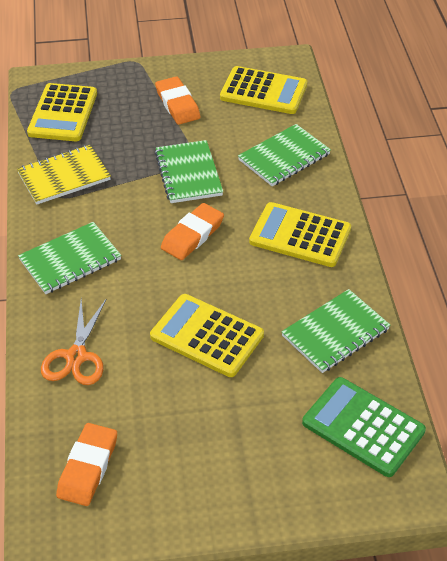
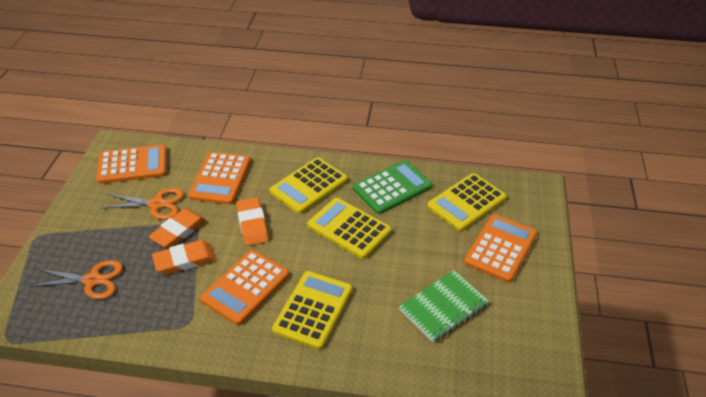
green notebook: 4 -> 1
orange calculator: 0 -> 4
orange scissors: 1 -> 2
yellow notebook: 1 -> 0

